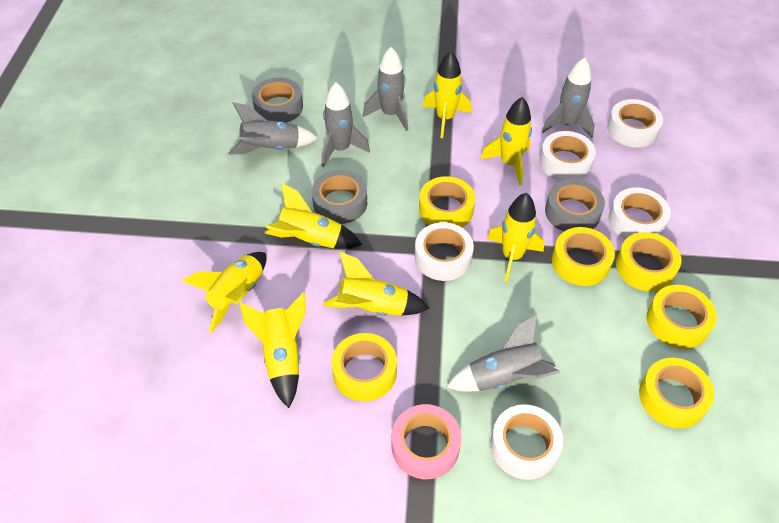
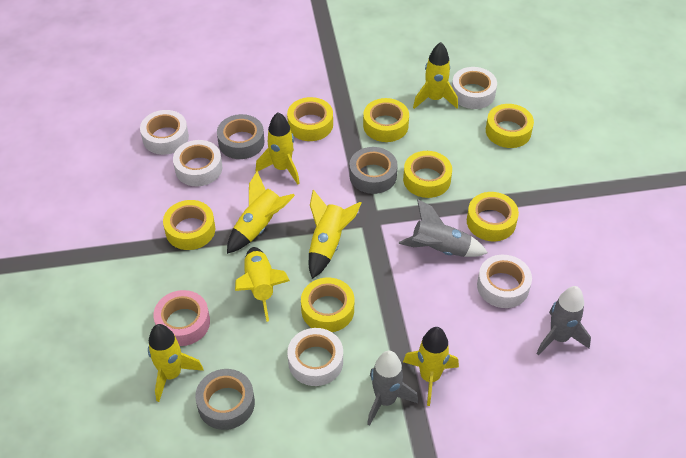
grey rocket: 5 -> 3
yellow tape: 6 -> 7

